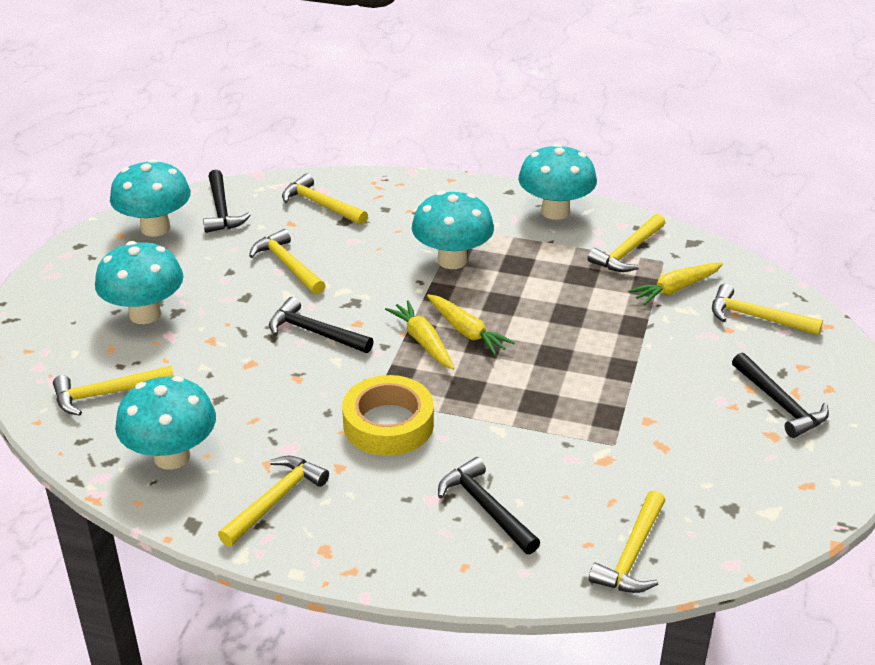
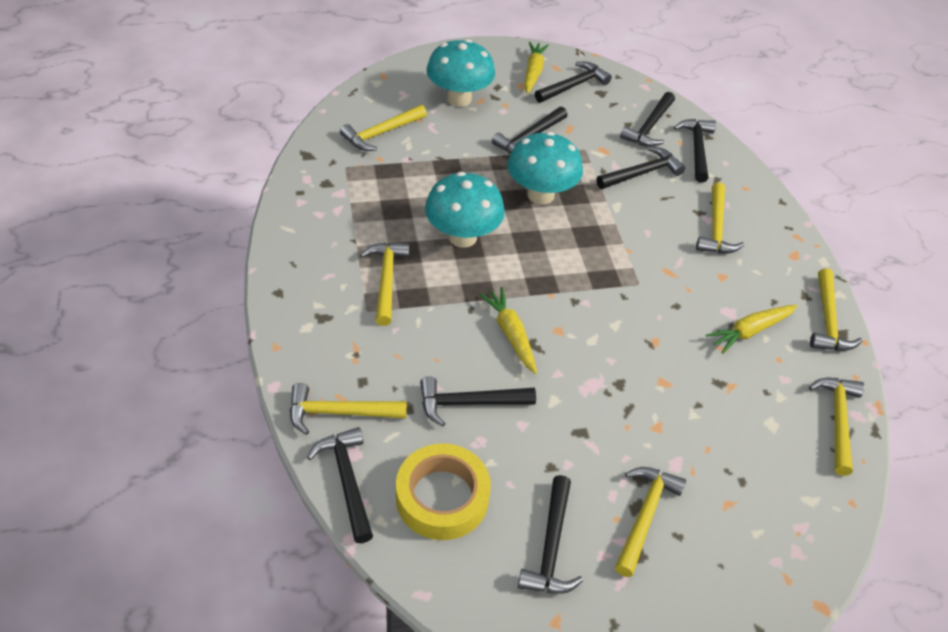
black hammer: 4 -> 8
turquoise mushroom: 5 -> 3

